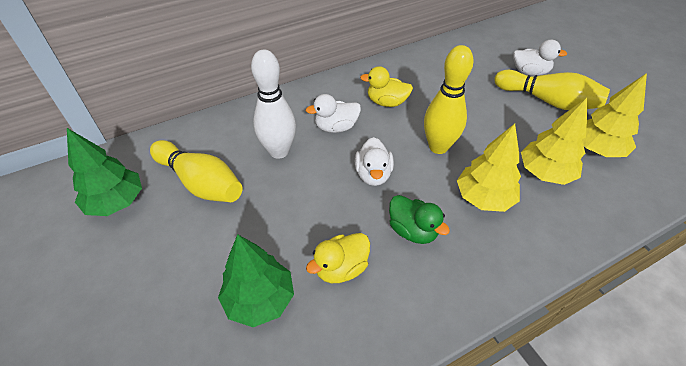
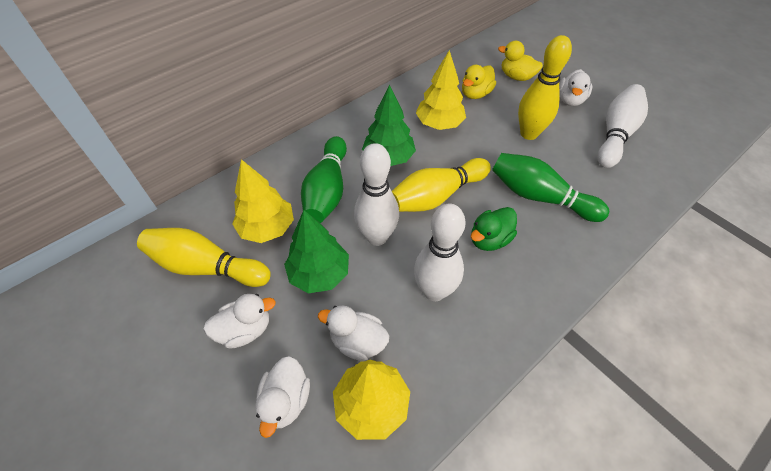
green bowling pin: 0 -> 2
white bowling pin: 1 -> 3
white duck: 3 -> 4

